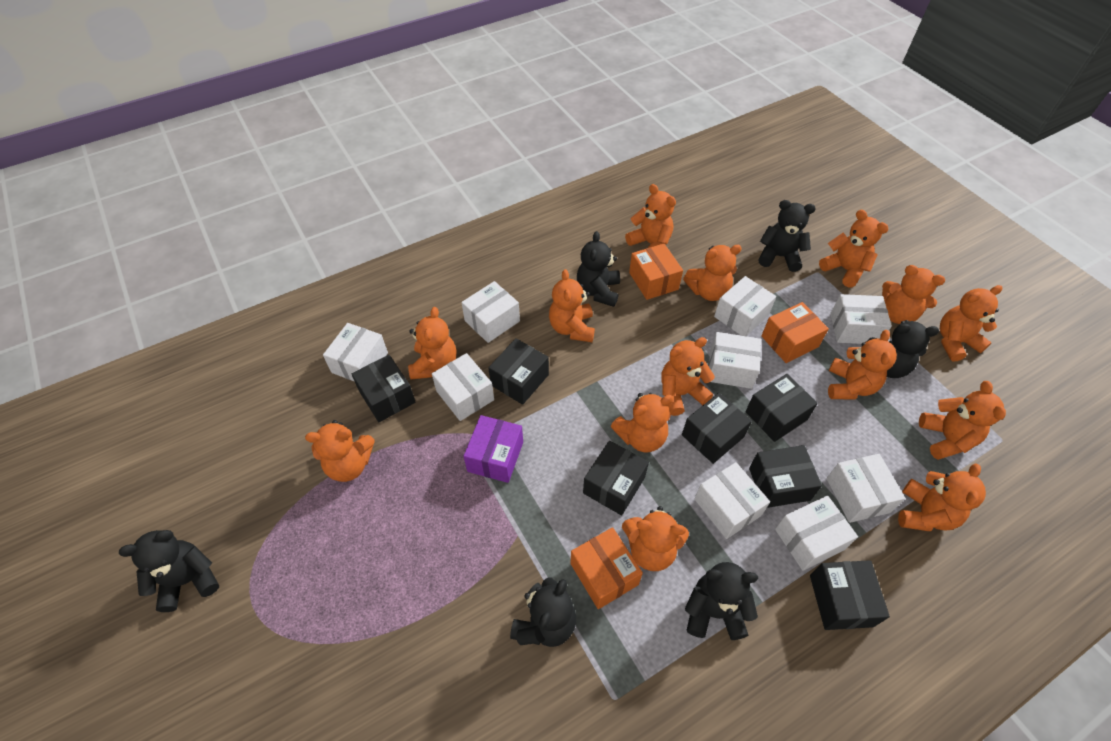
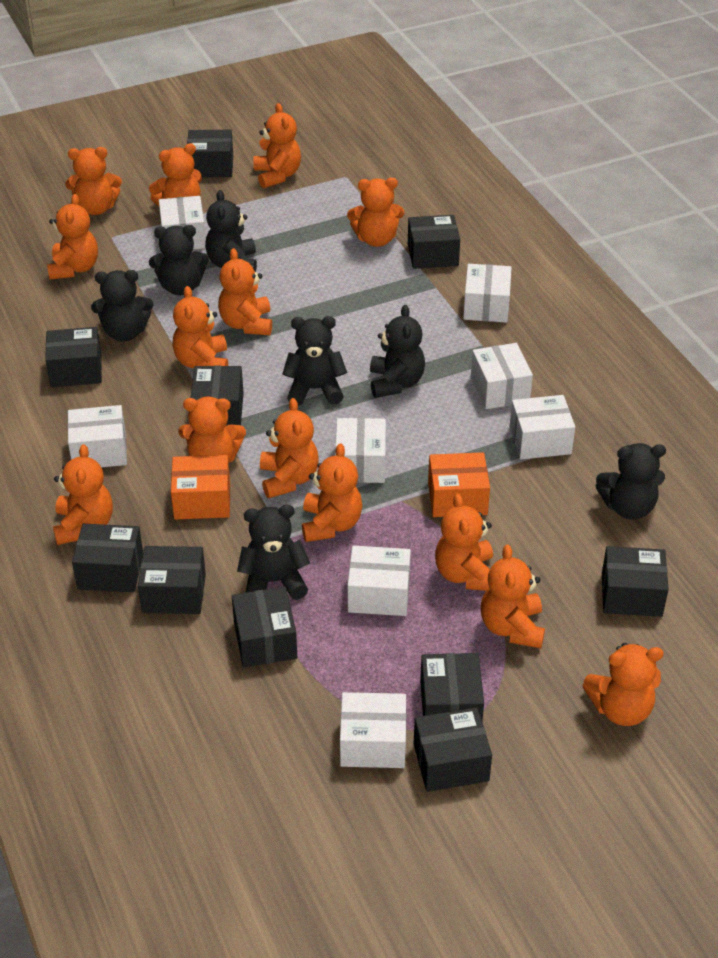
black box: 7 -> 10
black teddy bear: 6 -> 7
orange box: 3 -> 2
purple box: 1 -> 0
white box: 9 -> 8

